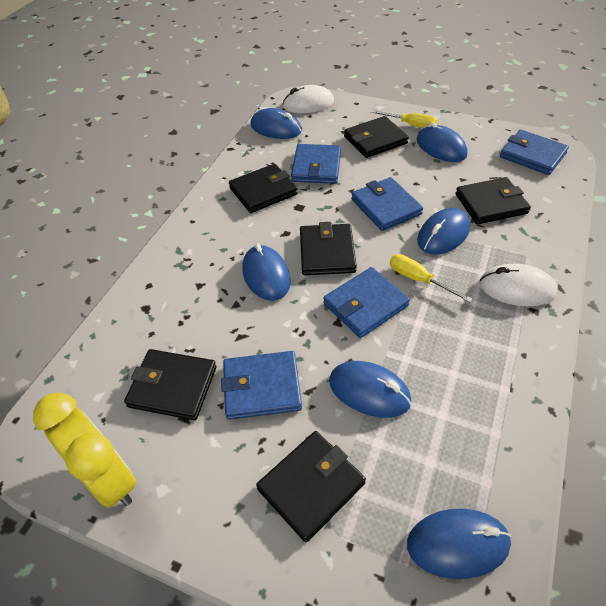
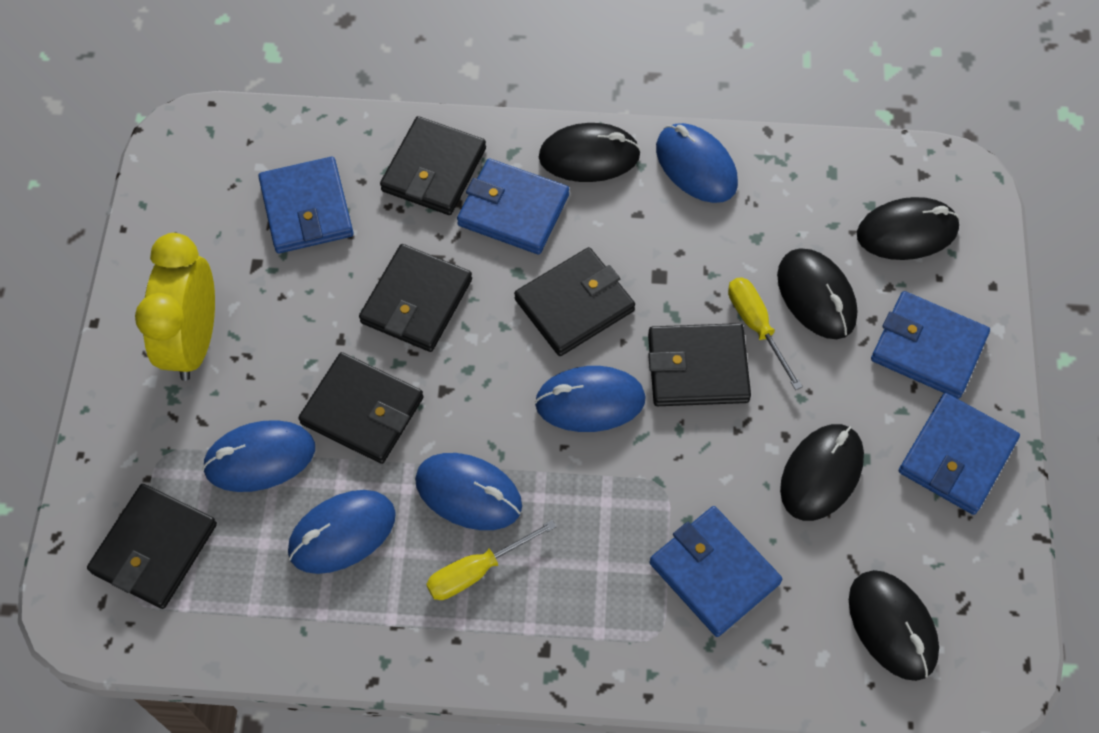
black mouse: 0 -> 5
blue mouse: 6 -> 5
white mouse: 2 -> 0

